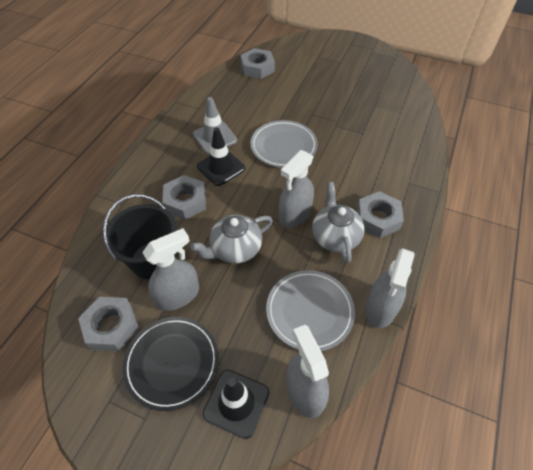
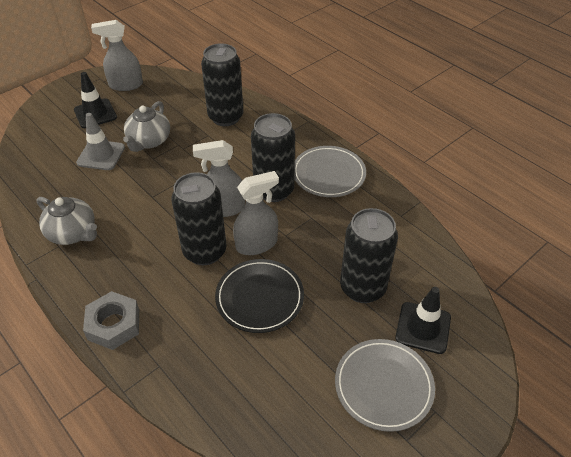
black bucket: 1 -> 0
black can: 0 -> 4
grey nut: 4 -> 1
grey spray bottle: 4 -> 3

